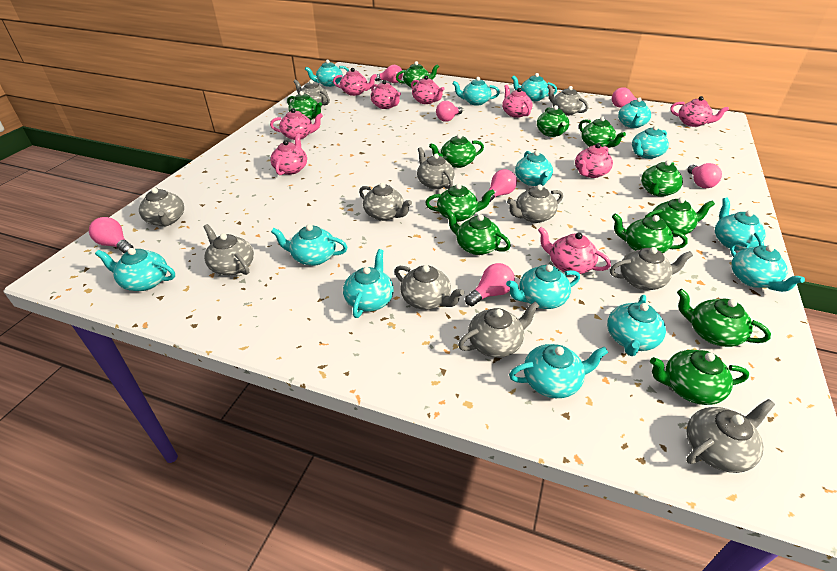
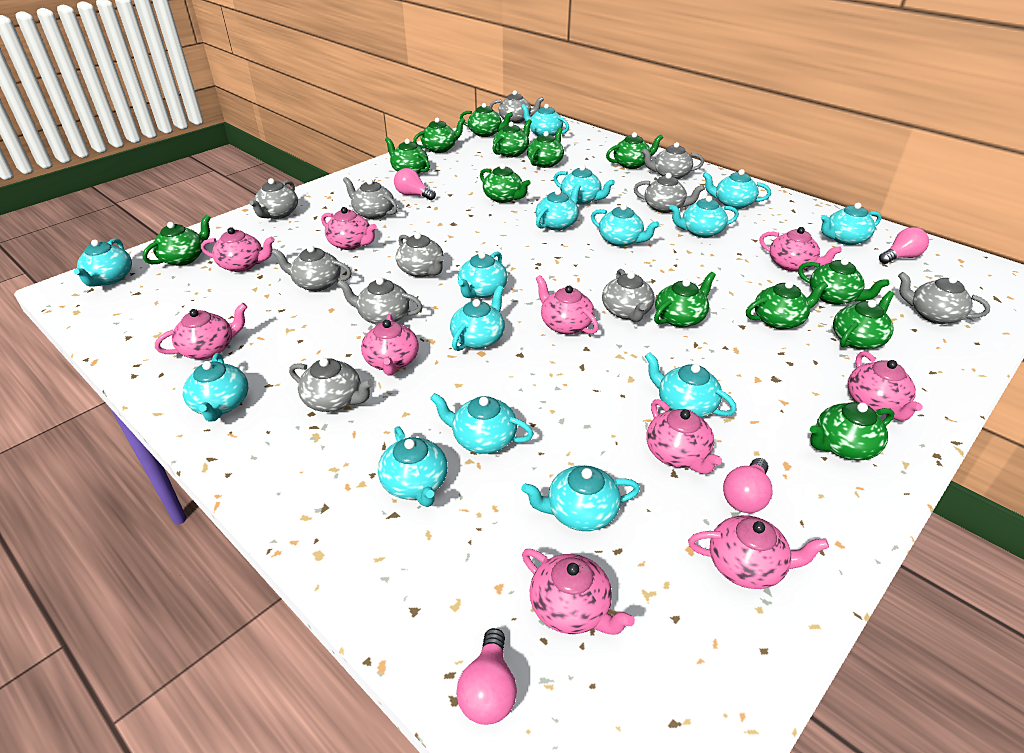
green teapot: 12 -> 13
pink light bulb: 7 -> 4
pink teapot: 9 -> 10
turquoise teapot: 14 -> 15

